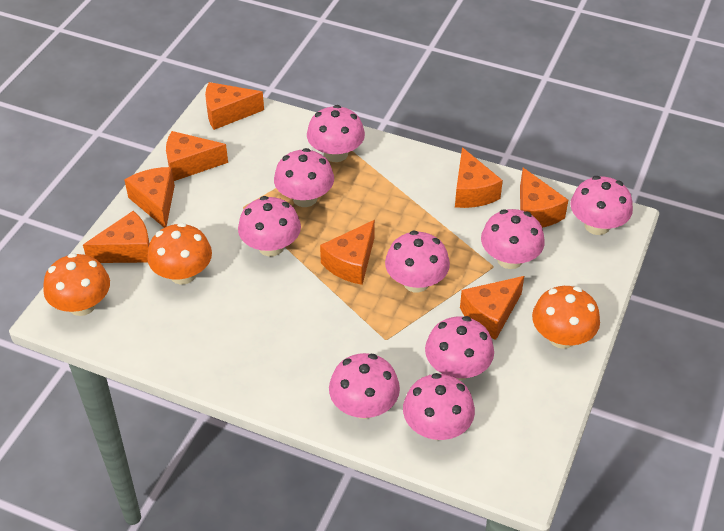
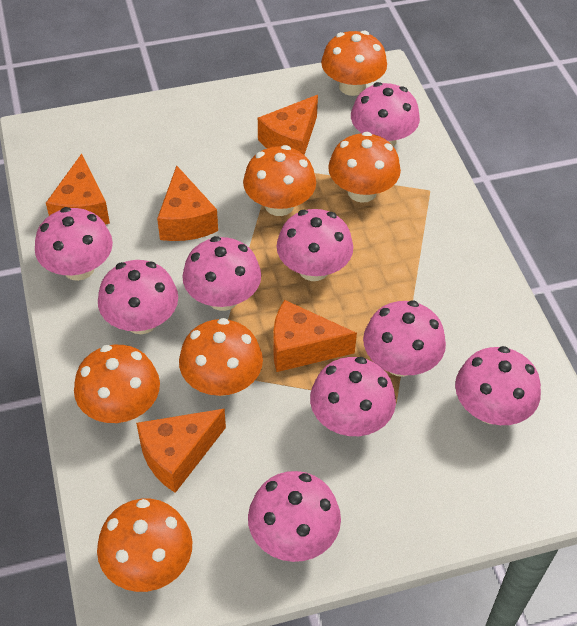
orange cheese: 8 -> 5
orange mushroom: 3 -> 6

